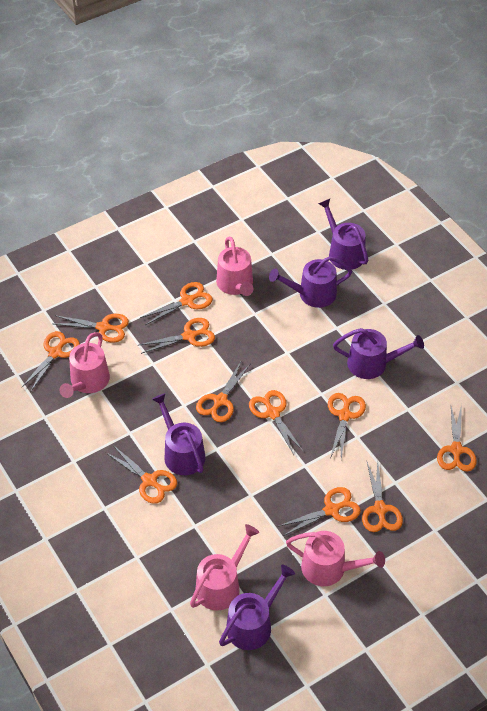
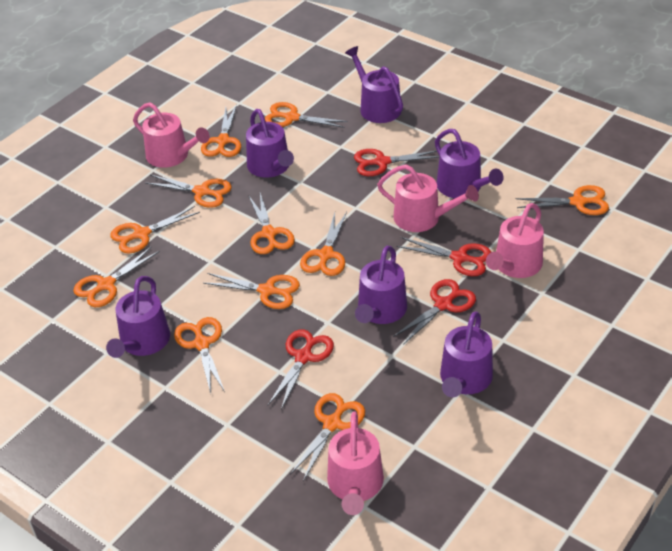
purple watering can: 5 -> 6
red scissors: 0 -> 4

